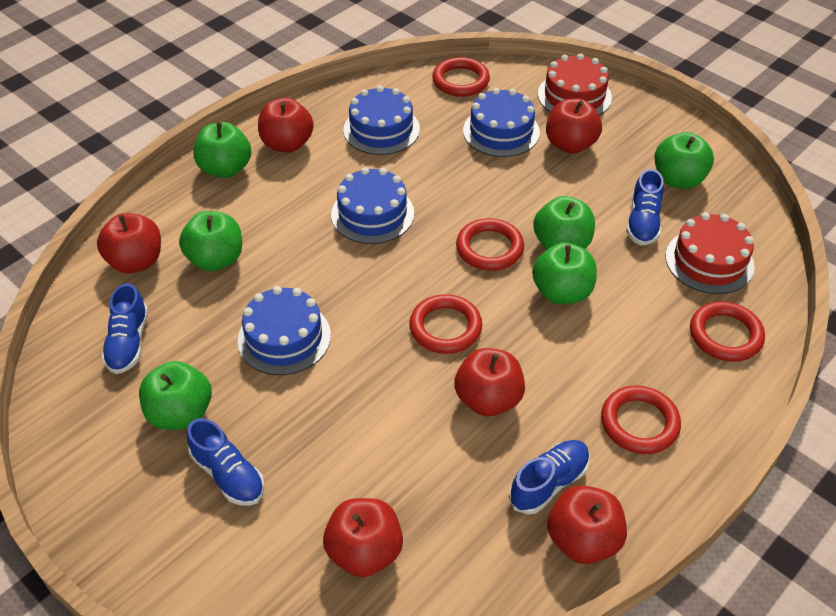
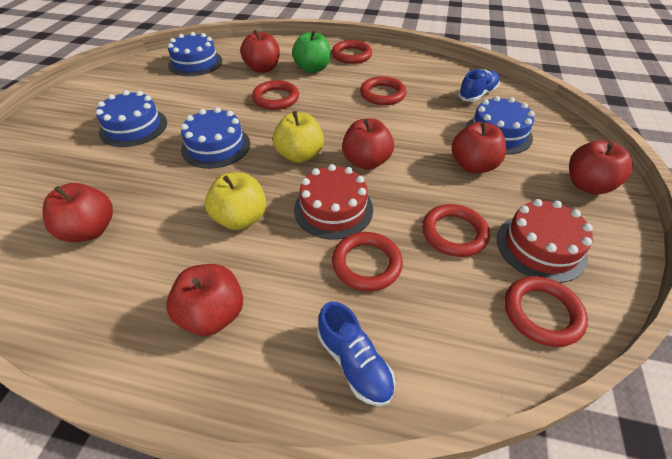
blue shoe: 4 -> 2
green apple: 6 -> 1
red ring: 5 -> 6
yellow apple: 0 -> 2

